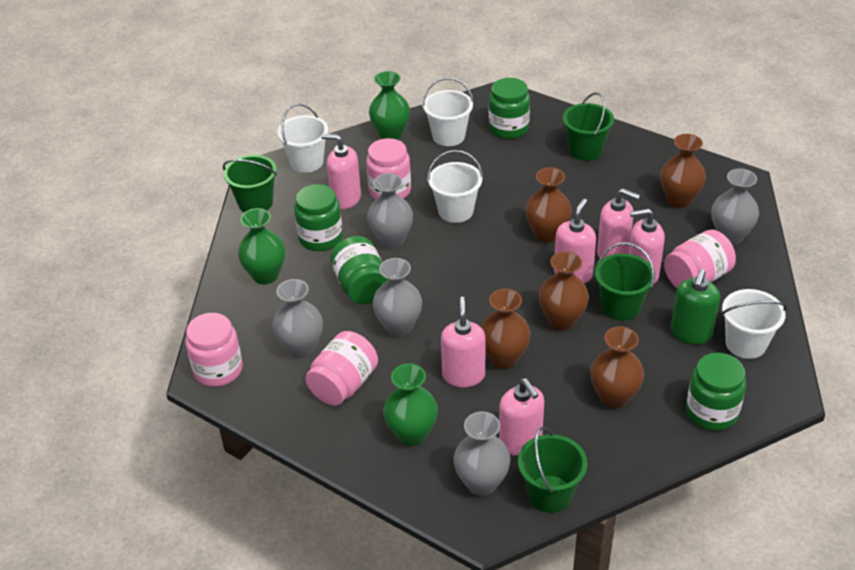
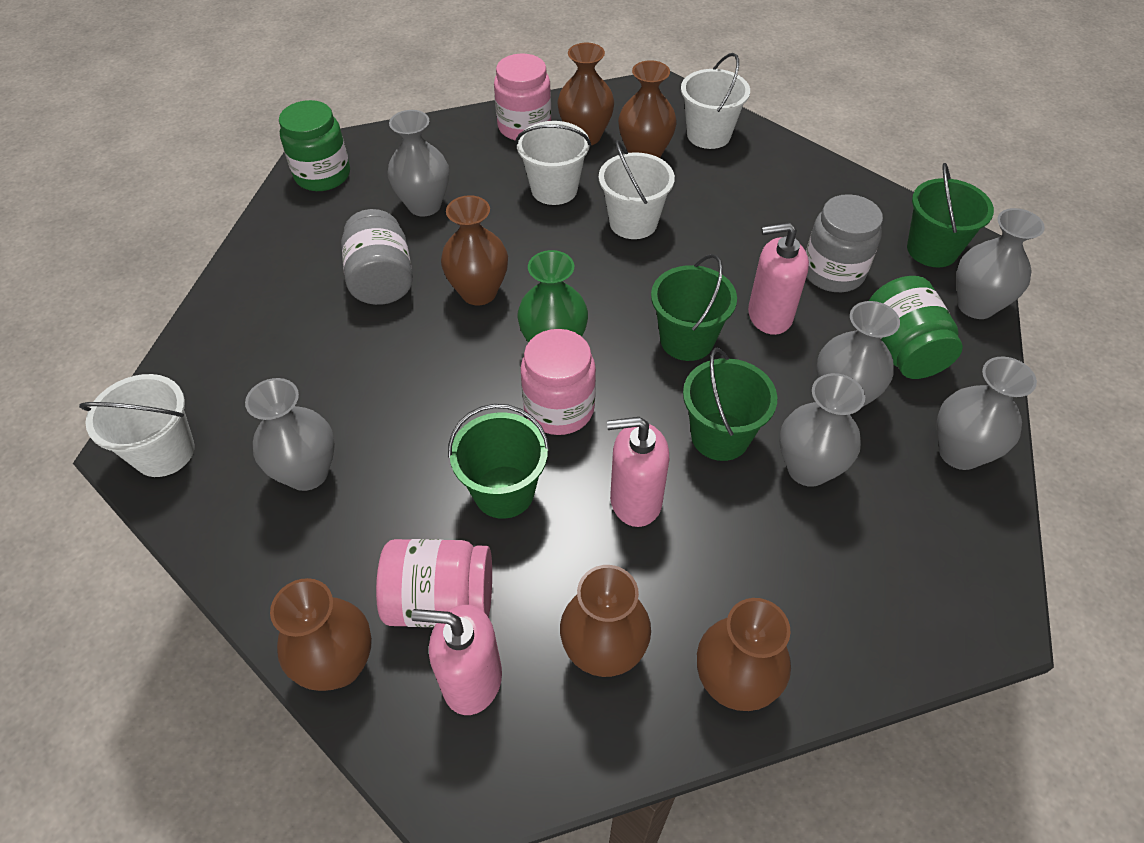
brown vase: 5 -> 6
green jar: 4 -> 2
green soap dispenser: 1 -> 0
green vase: 3 -> 1
grey jar: 0 -> 2
grey vase: 5 -> 6
pink jar: 4 -> 3
pink soap dispenser: 6 -> 3

